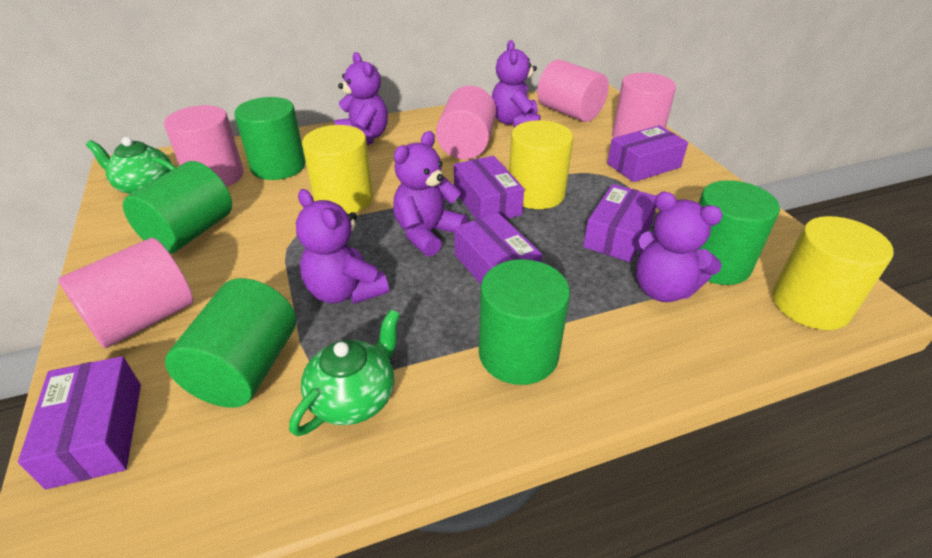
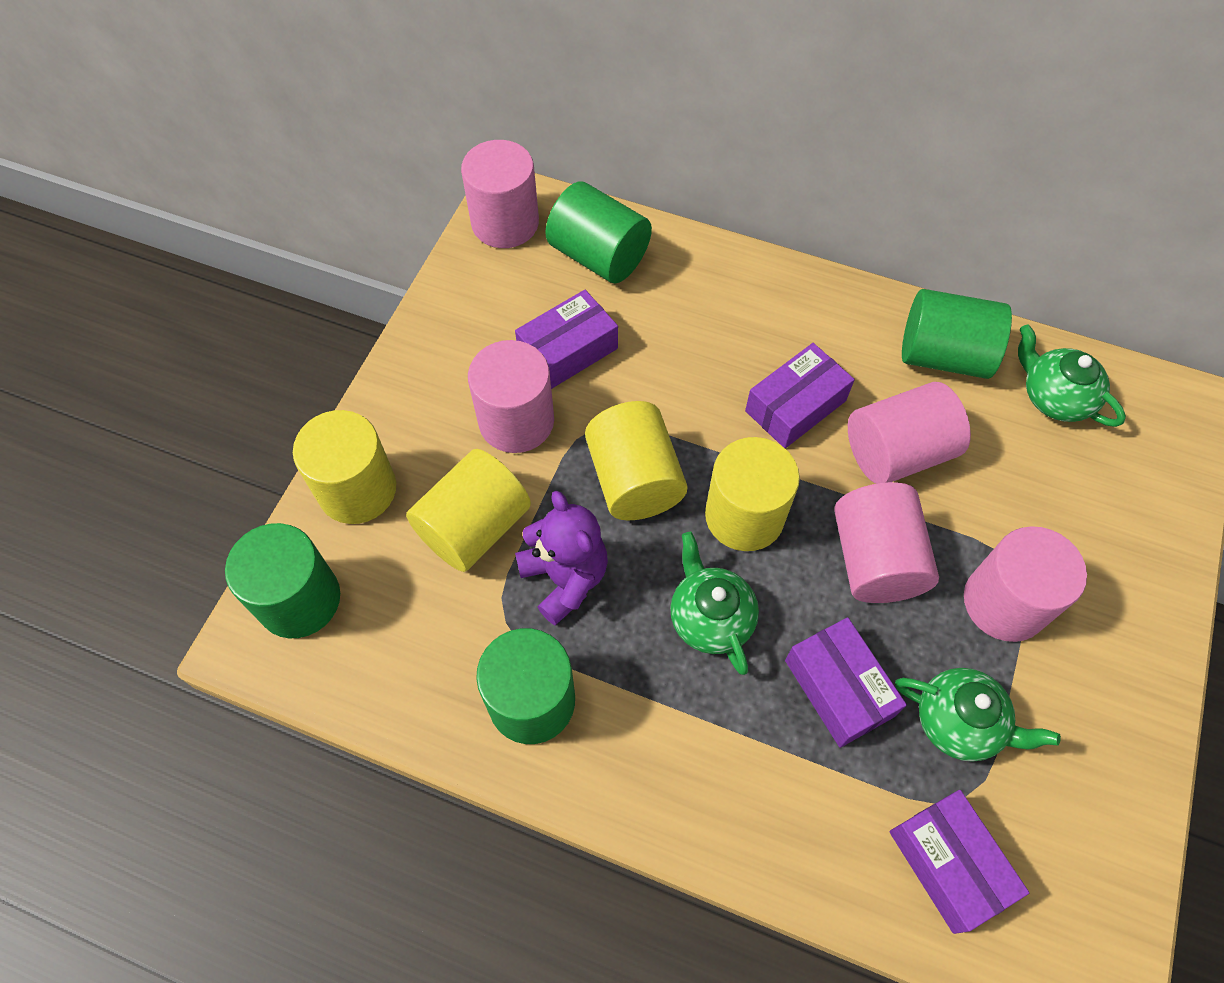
green cylinder: 5 -> 4
green teapot: 2 -> 3
purple box: 5 -> 4
purple teddy bear: 5 -> 1
yellow cylinder: 3 -> 4

